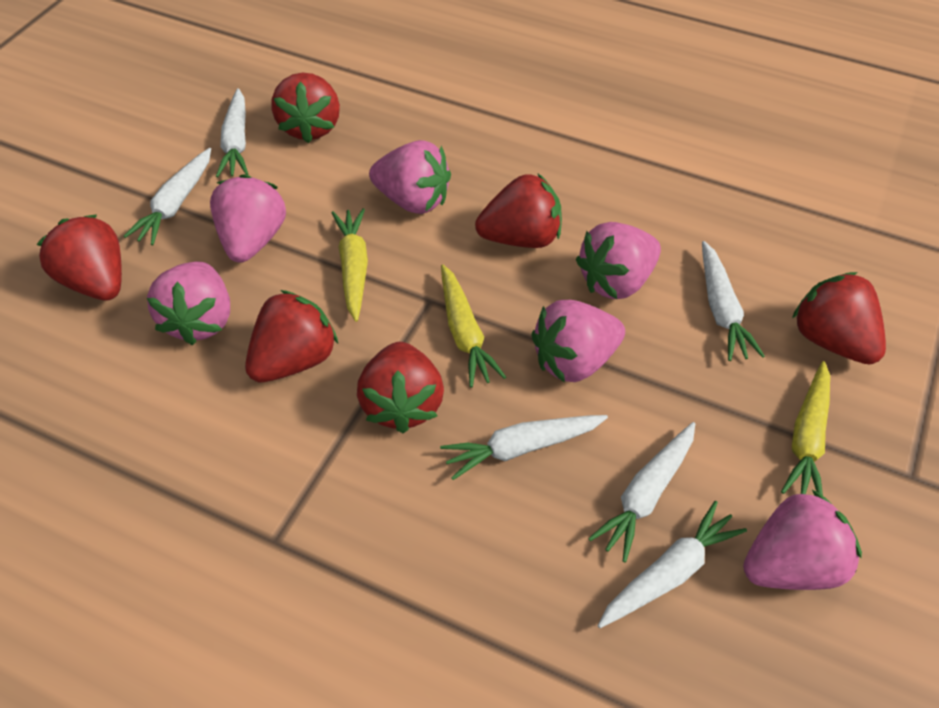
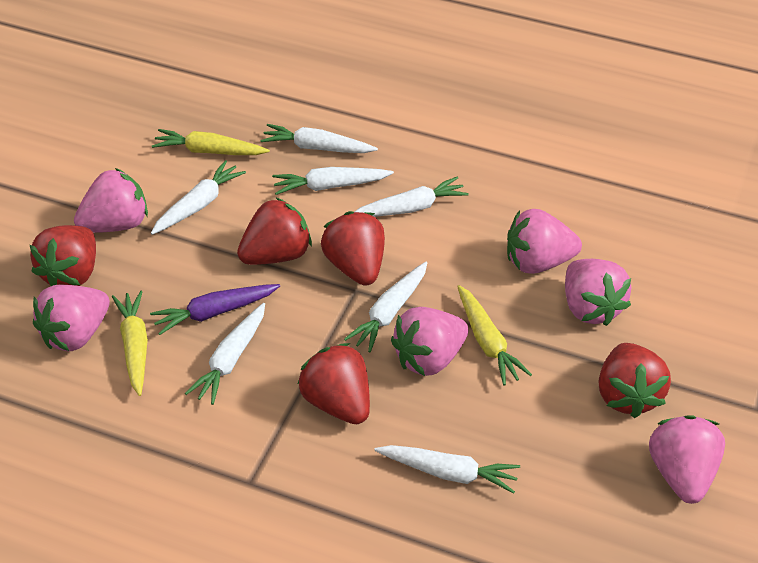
purple carrot: 0 -> 1
red strawberry: 6 -> 5
white carrot: 6 -> 7

